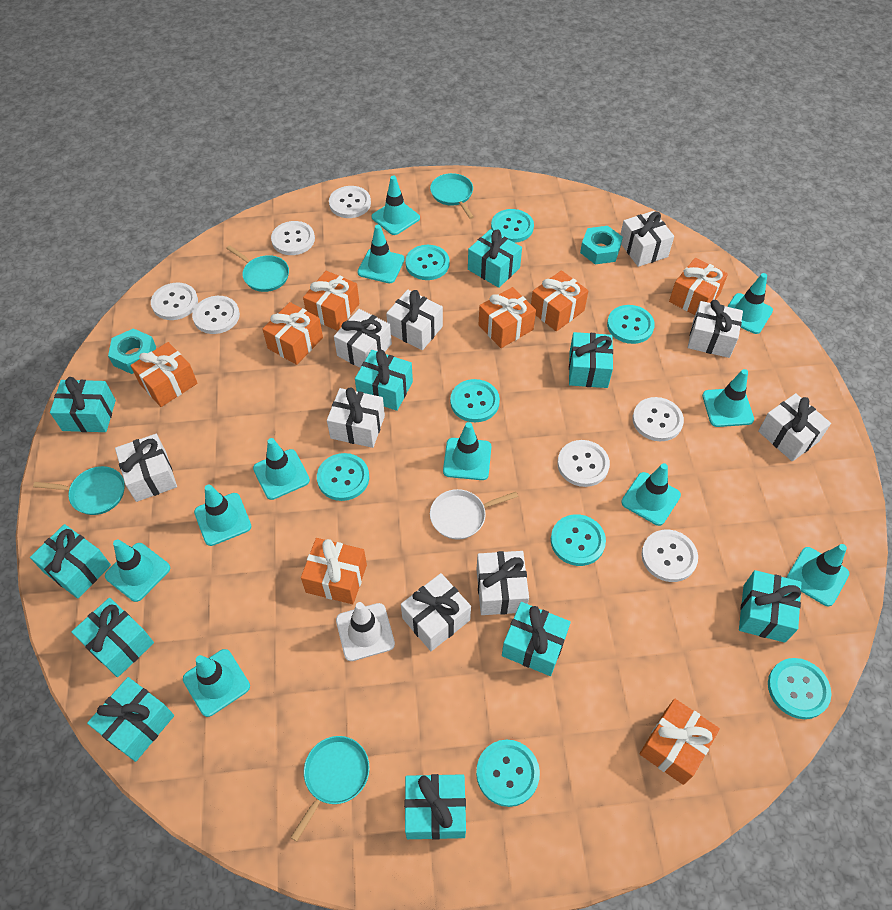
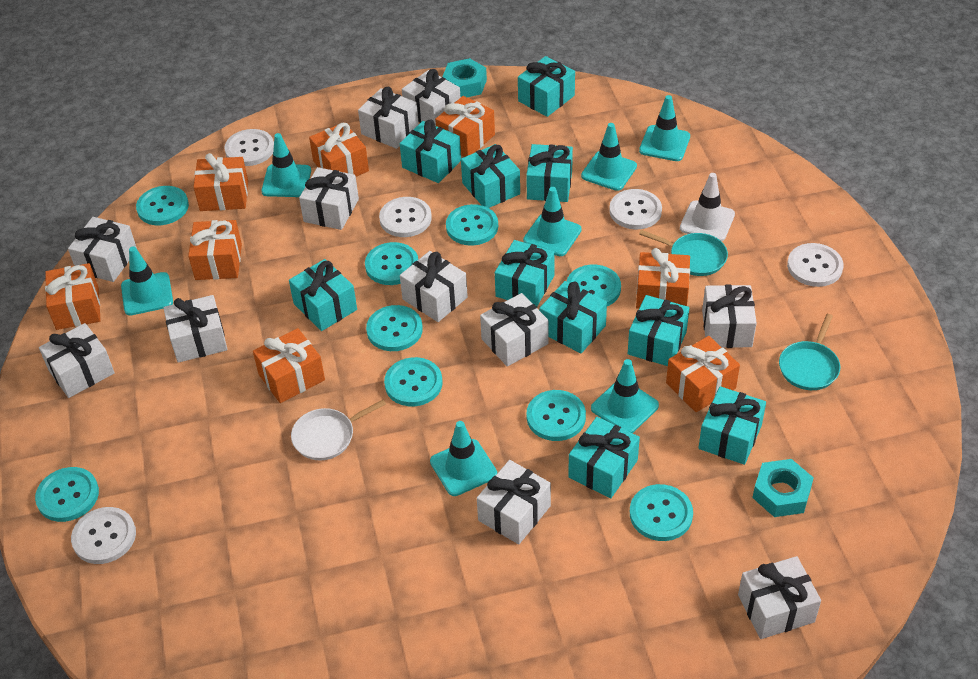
turquoise button: 8 -> 9
turquoise pan: 4 -> 2
turquoise traffic cone: 11 -> 7
white button: 7 -> 5
white gift: 9 -> 11

